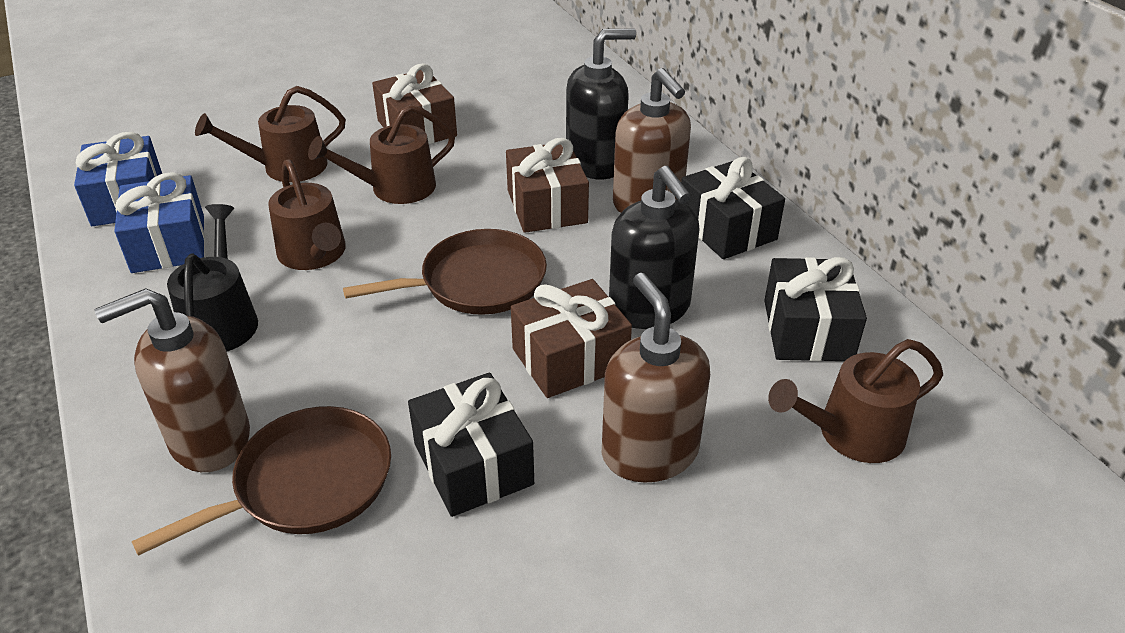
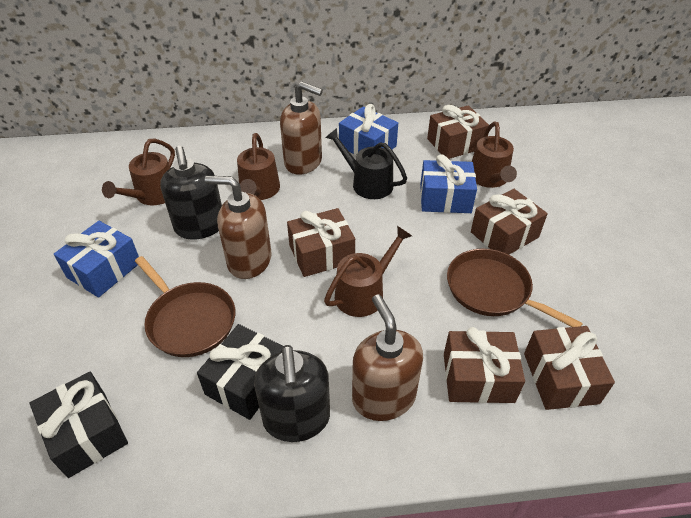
black gift: 3 -> 2
blue gift: 2 -> 3
brown gift: 3 -> 5

